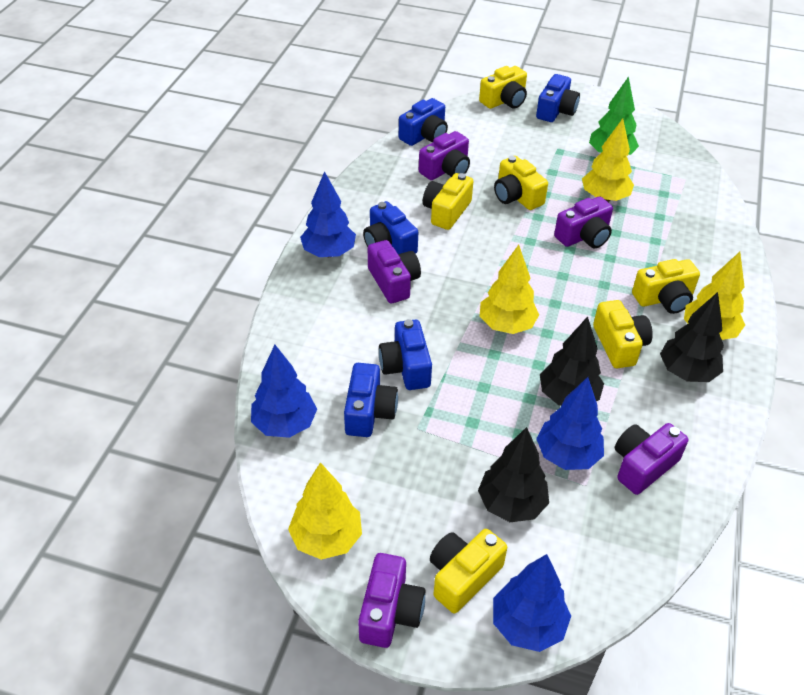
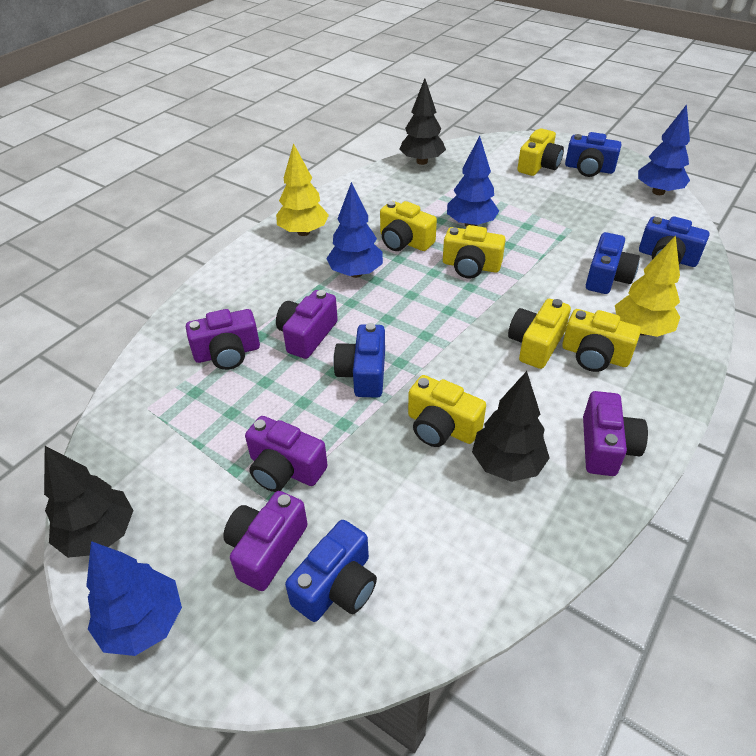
green tree: 1 -> 0
yellow tree: 4 -> 2

